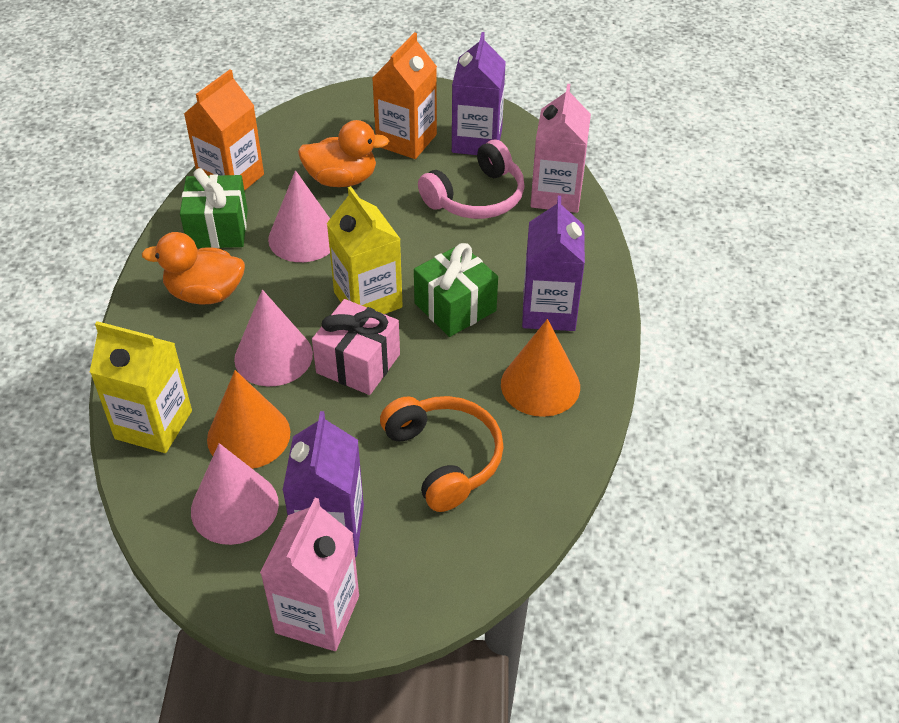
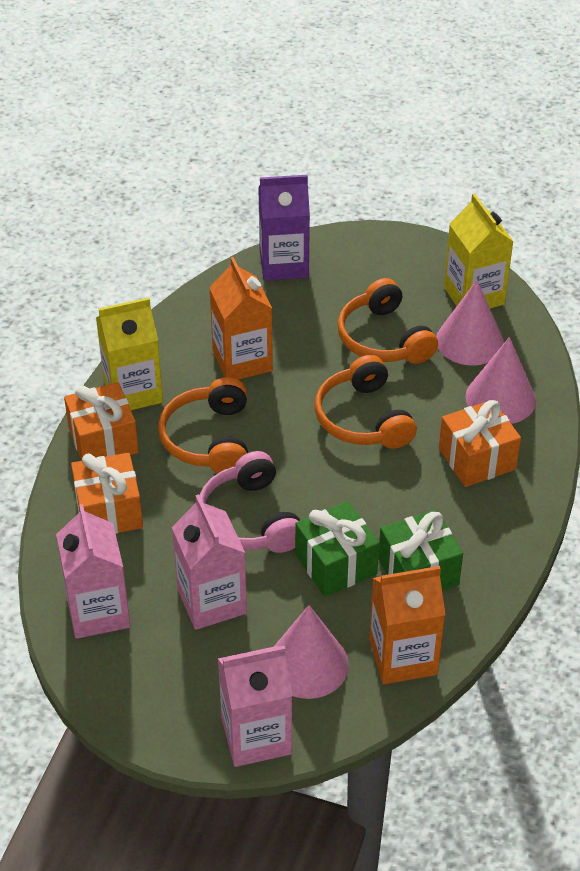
orange cone: 2 -> 0
orange duck: 2 -> 0
orange gift: 0 -> 3
orange headphones: 1 -> 3
pink carton: 2 -> 3
pink gift: 1 -> 0
purple carton: 3 -> 1

